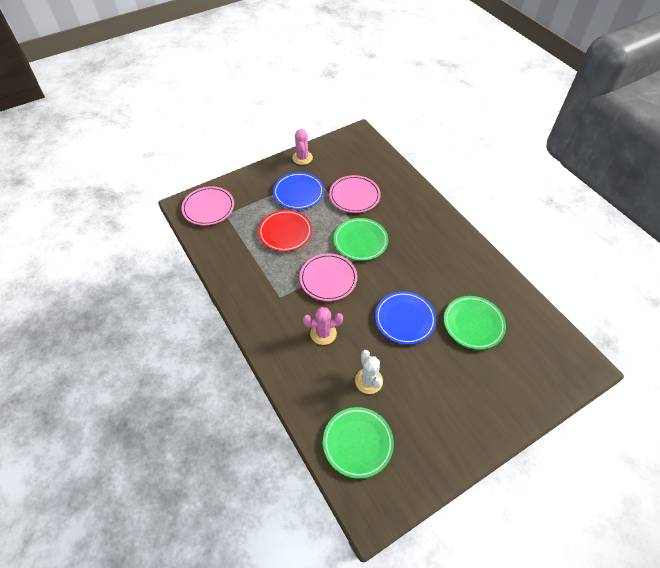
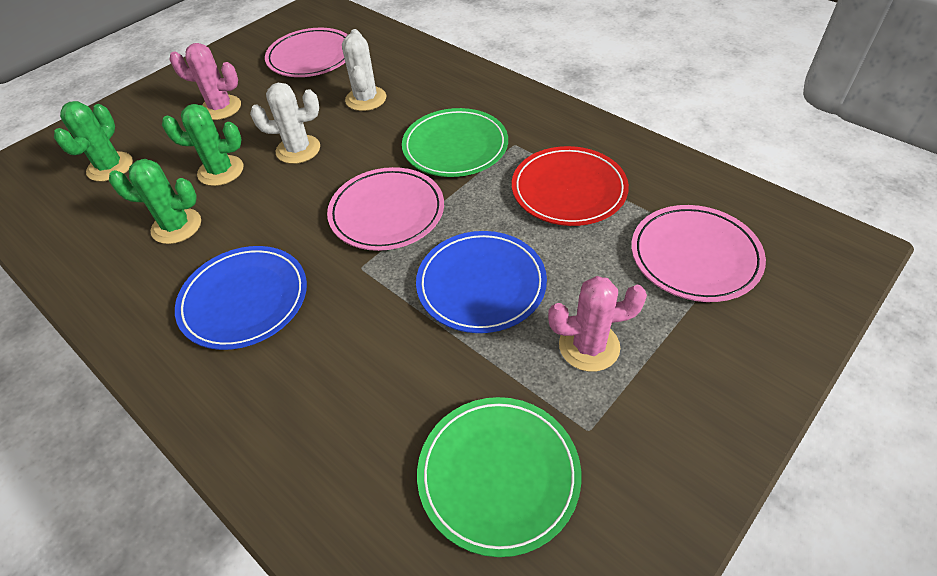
green cactus: 0 -> 3
green plate: 3 -> 2
white cactus: 1 -> 2

